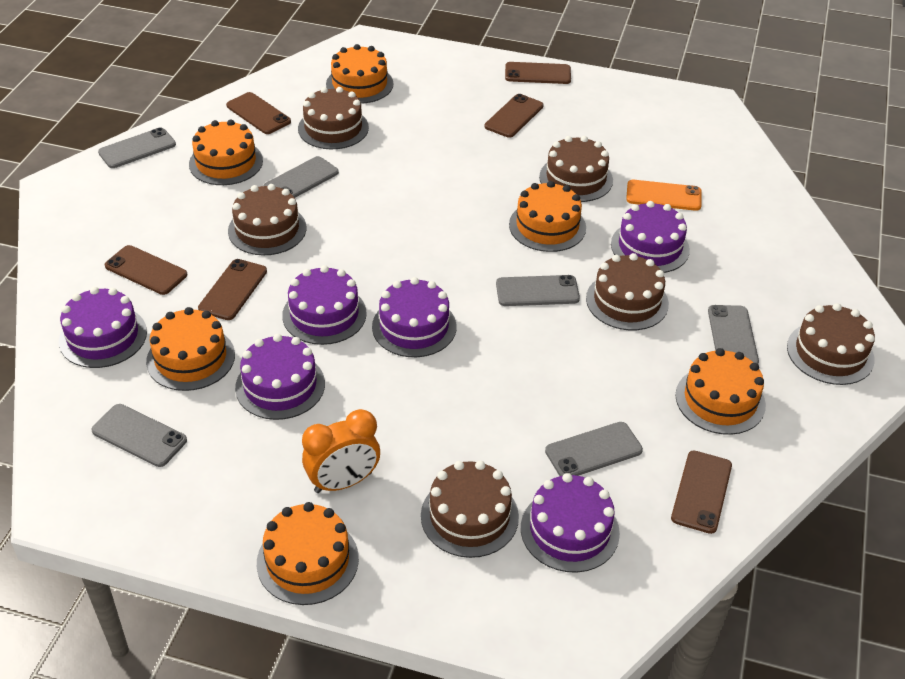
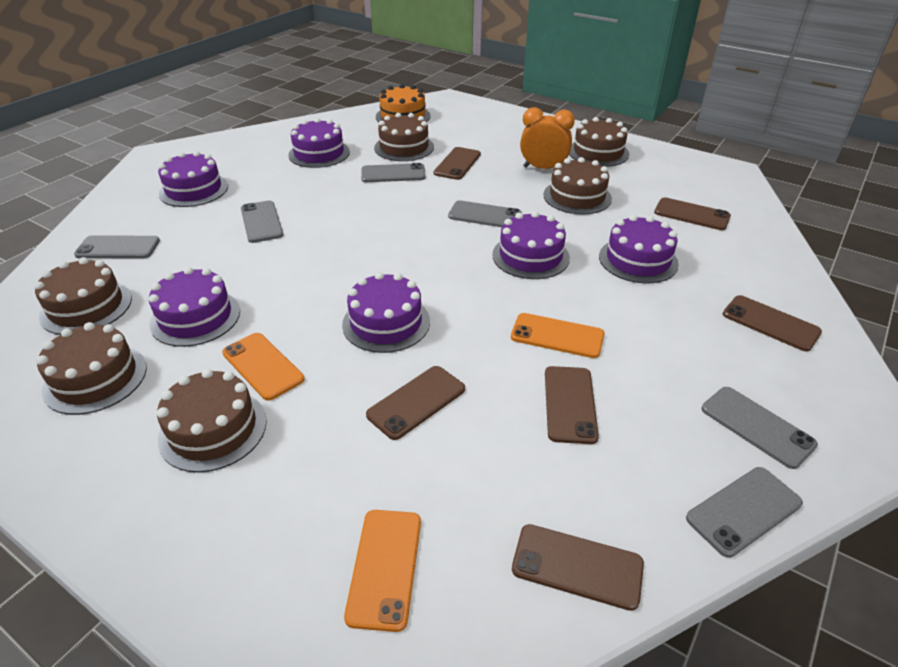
orange cake: 6 -> 1
orange phone: 1 -> 3

